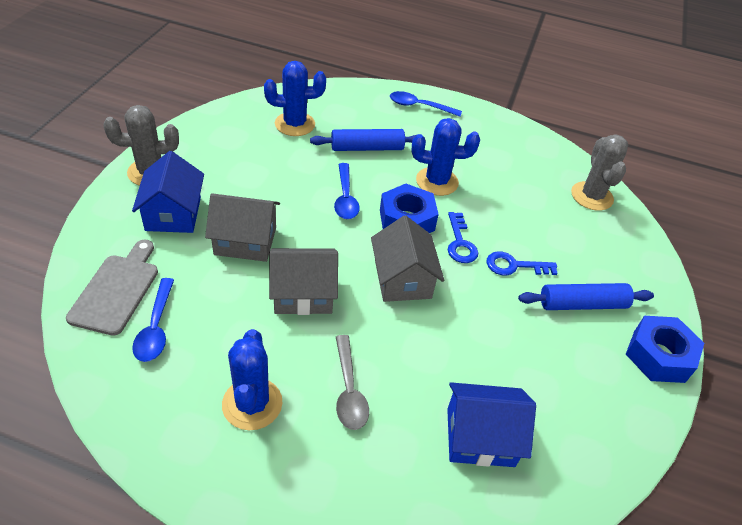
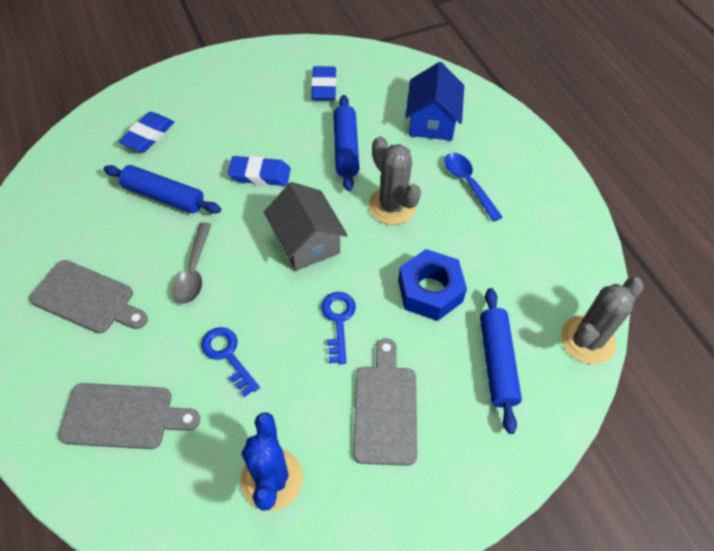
blue cactus: 3 -> 1
blue eraser: 0 -> 3
blue house: 2 -> 1
blue nut: 2 -> 1
blue rolling pin: 2 -> 3
blue spoon: 3 -> 1
grey cutting board: 1 -> 3
grey house: 3 -> 1

